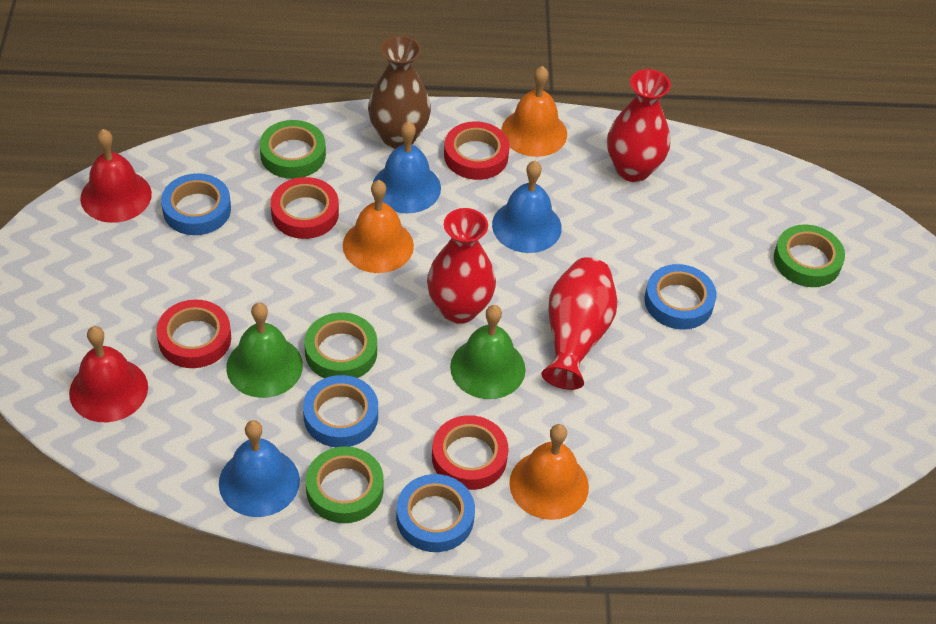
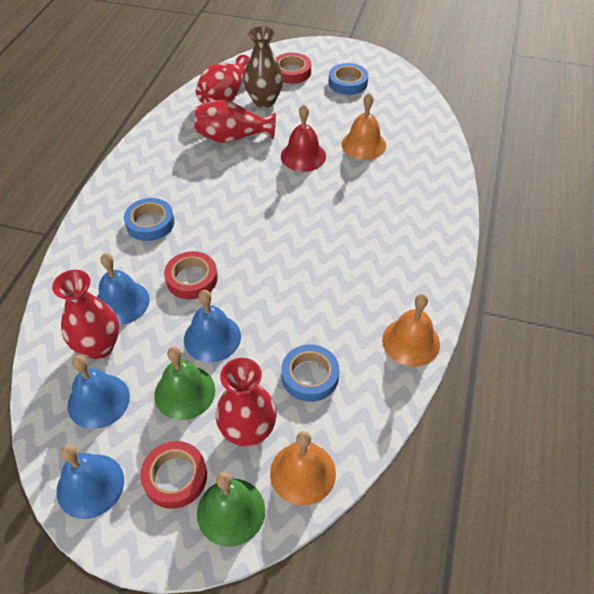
blue bell: 3 -> 4
blue tape: 4 -> 3
green tape: 4 -> 0
red bell: 2 -> 1
red tape: 4 -> 3
red vase: 3 -> 4

